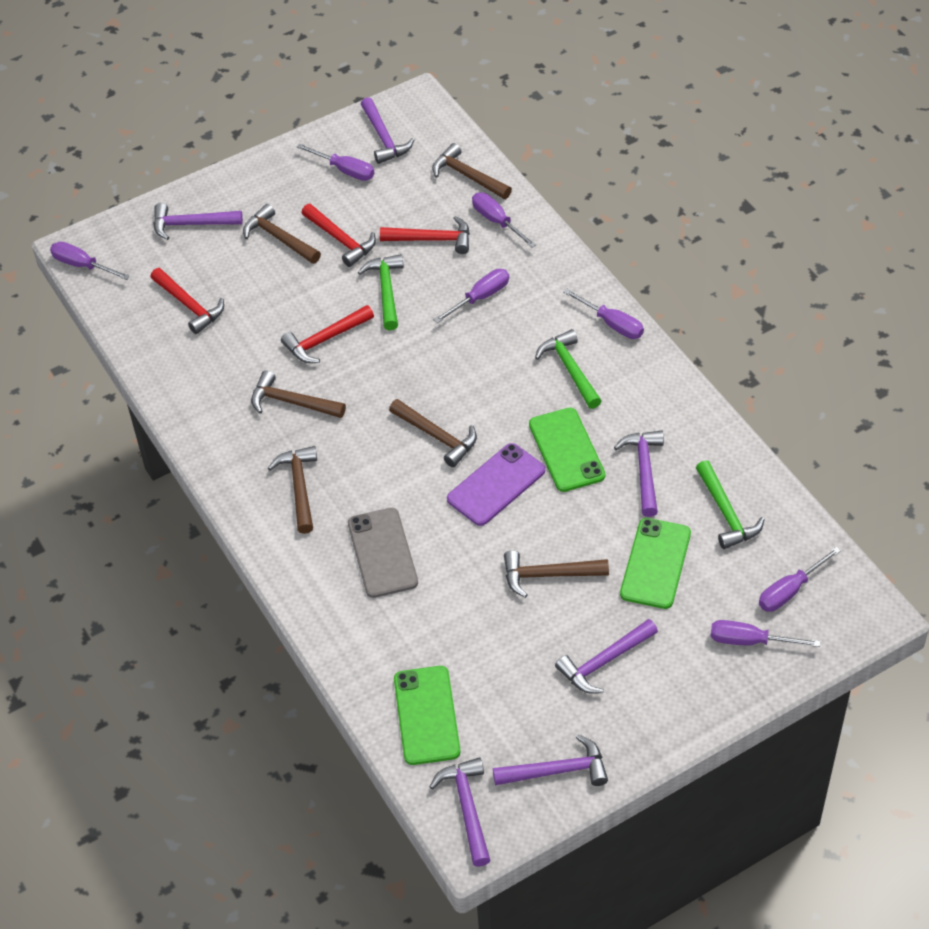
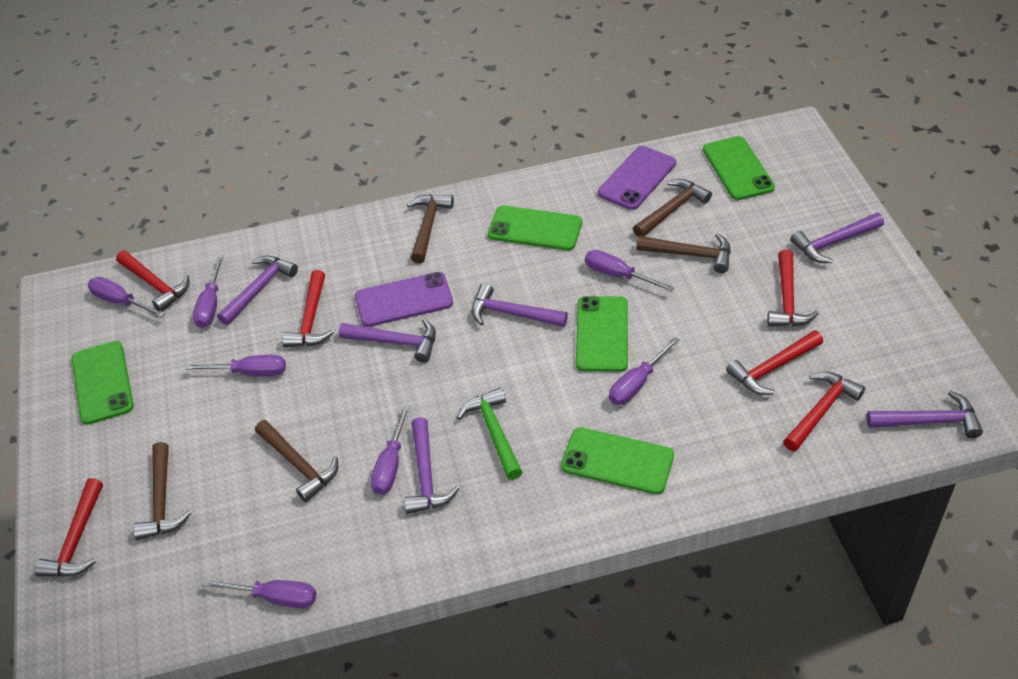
brown hammer: 6 -> 5
green hammer: 3 -> 1
green phone: 3 -> 5
grey phone: 1 -> 0
purple phone: 1 -> 2
red hammer: 4 -> 6

